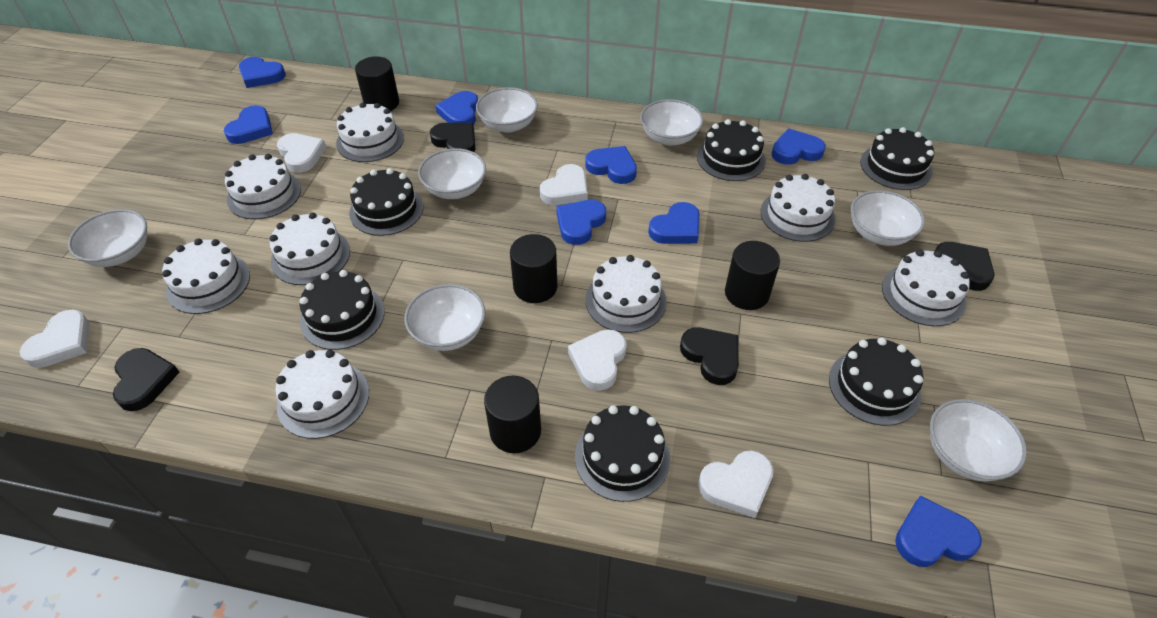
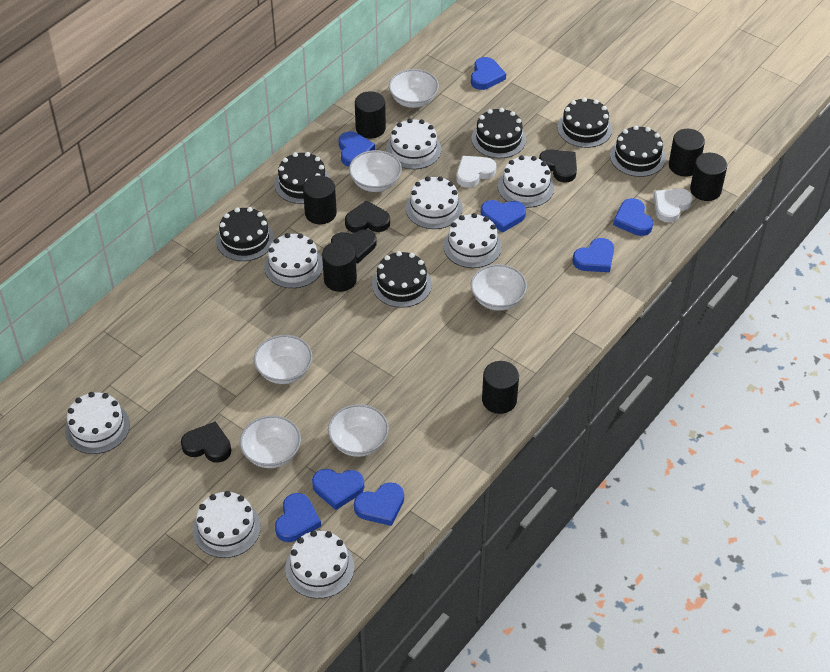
black cylinder: 4 -> 6
white bowl: 7 -> 6
white heart: 5 -> 2

